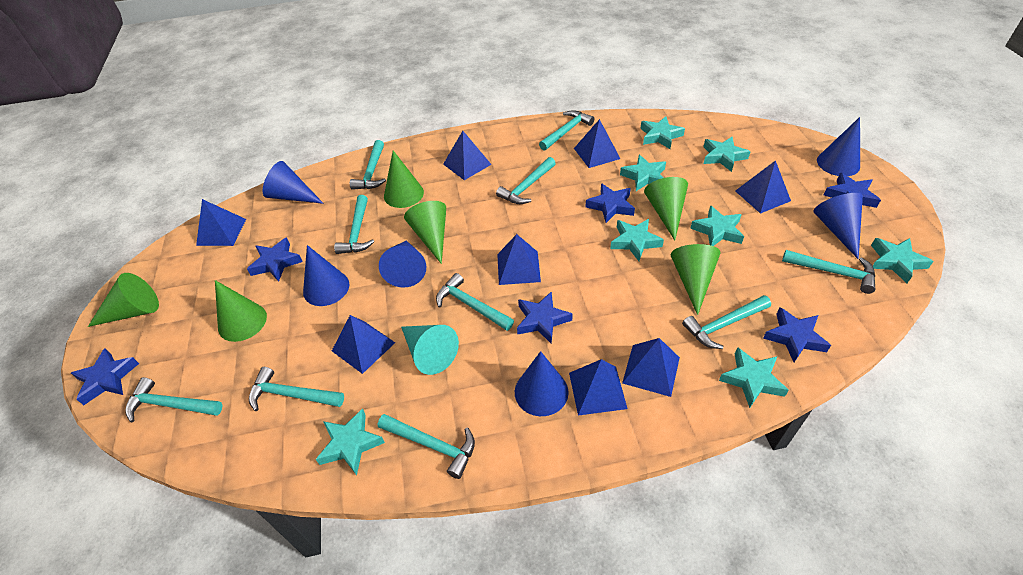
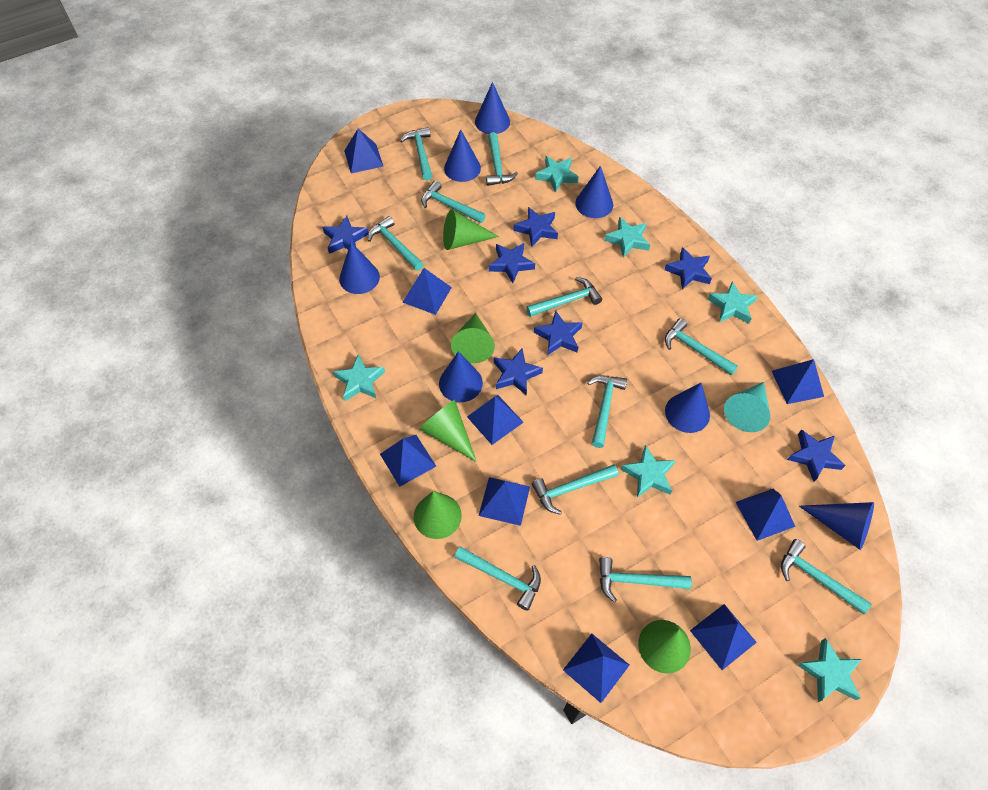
blue cone: 6 -> 7
blue pyramid: 8 -> 9
blue star: 6 -> 7
green cone: 6 -> 5
turquoise hammer: 10 -> 11
turquoise star: 8 -> 6

